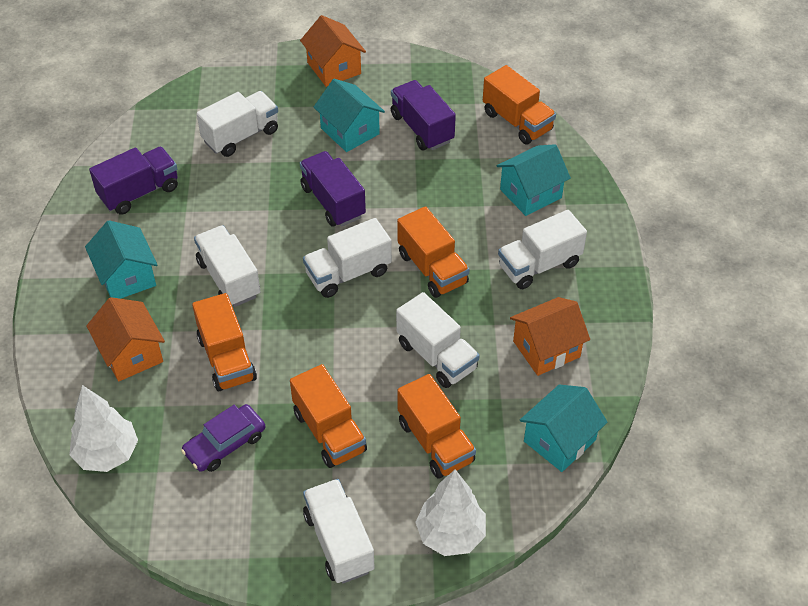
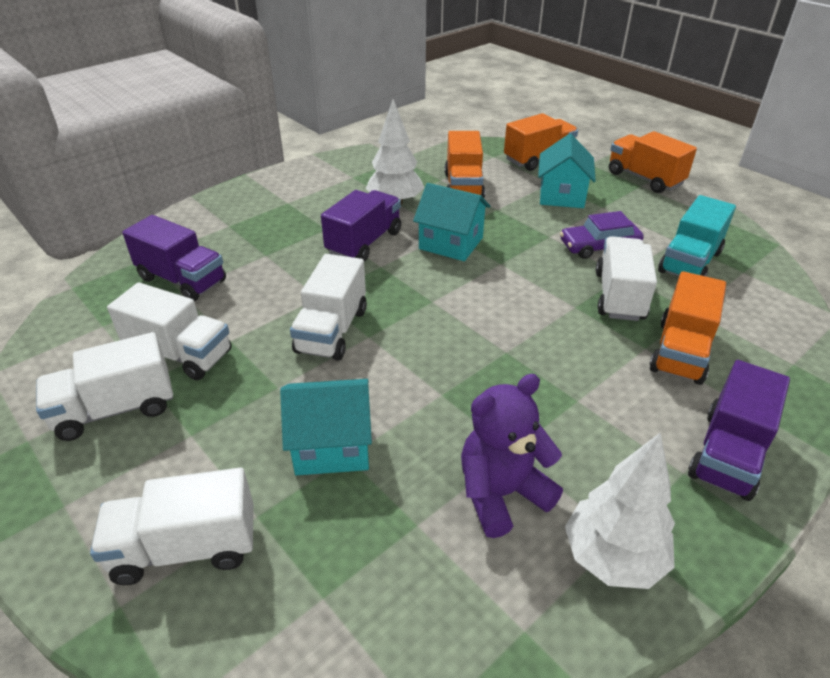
orange house: 3 -> 0
orange truck: 5 -> 4
purple teddy bear: 0 -> 1
turquoise house: 4 -> 3
turquoise truck: 0 -> 1
white truck: 6 -> 5

